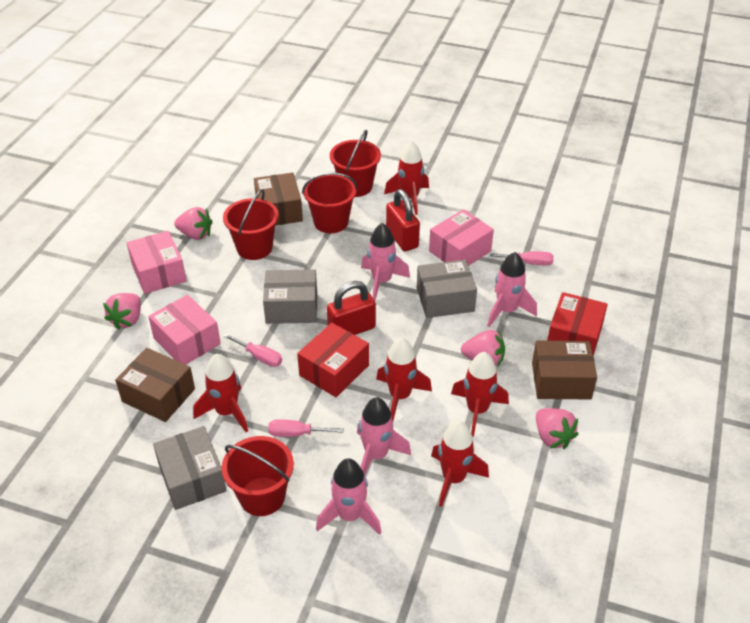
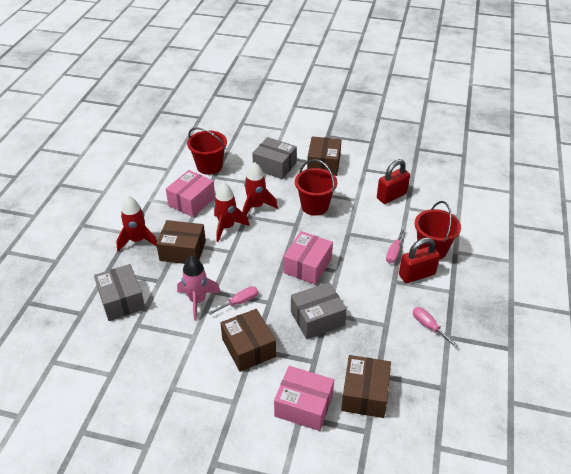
brown box: 3 -> 4
pink rocket: 4 -> 1
pink strawberry: 4 -> 0
red box: 2 -> 0
red bucket: 4 -> 3
red rocket: 5 -> 3

